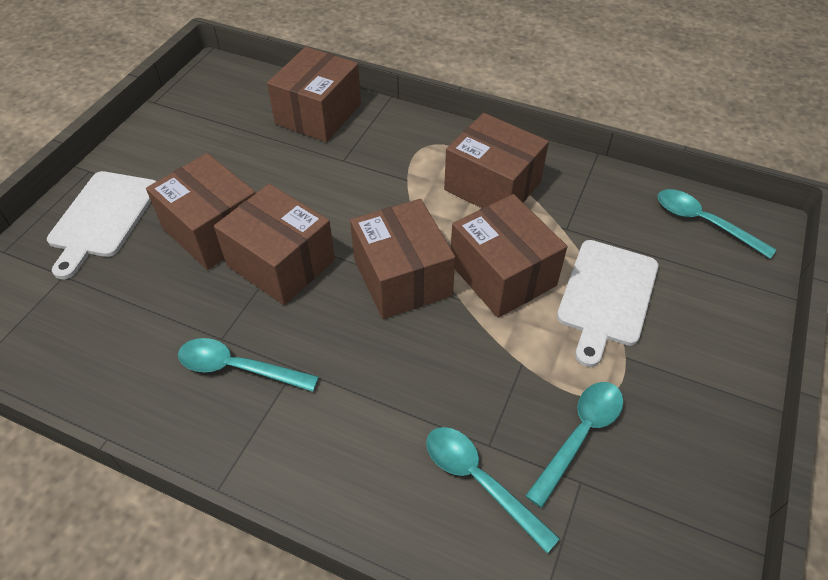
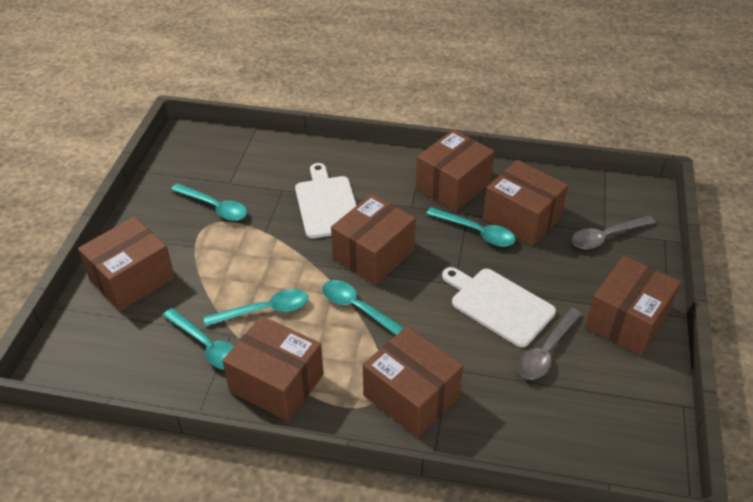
brown box: 6 -> 7
grey spoon: 0 -> 2
turquoise spoon: 4 -> 5

